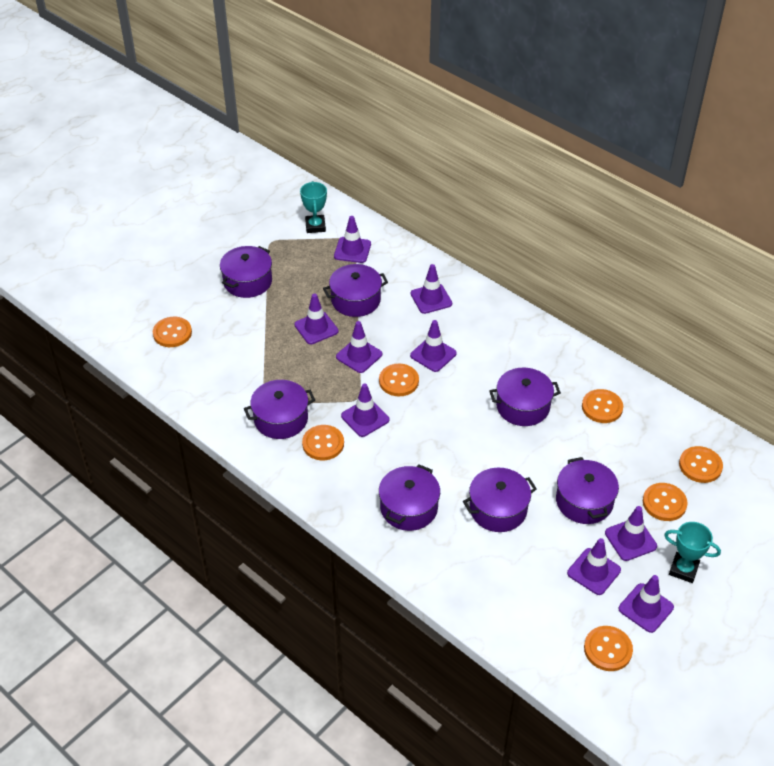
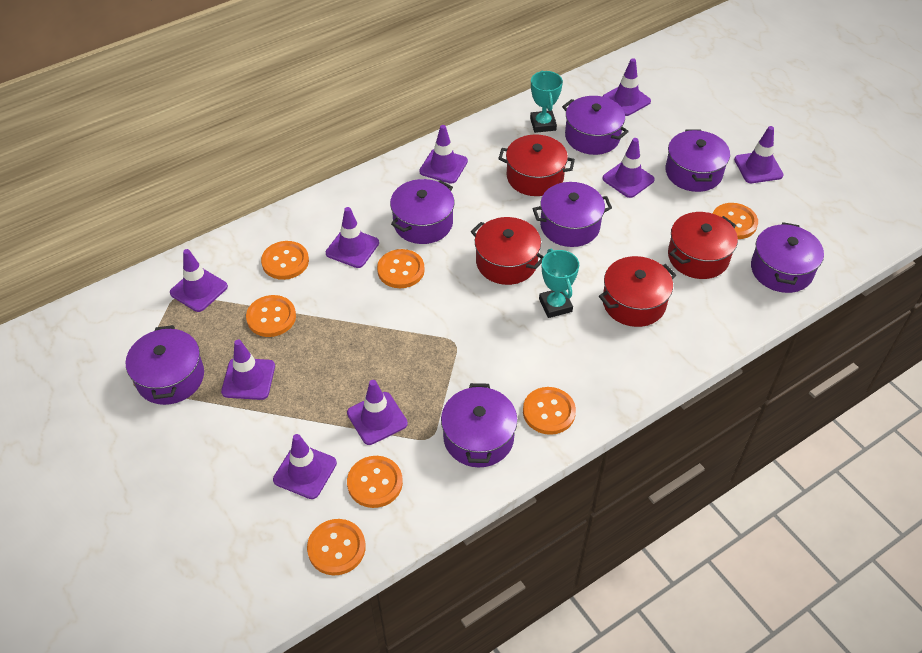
red pot: 0 -> 4

